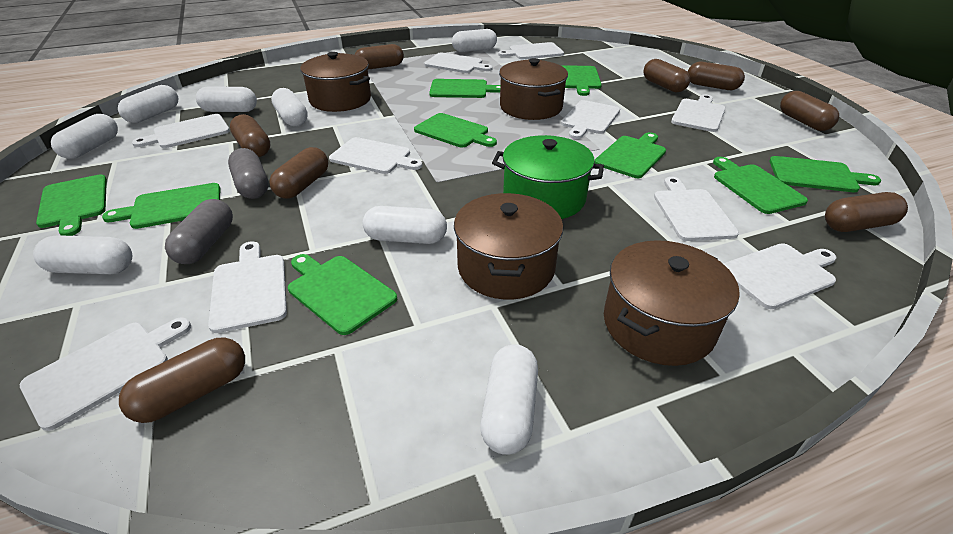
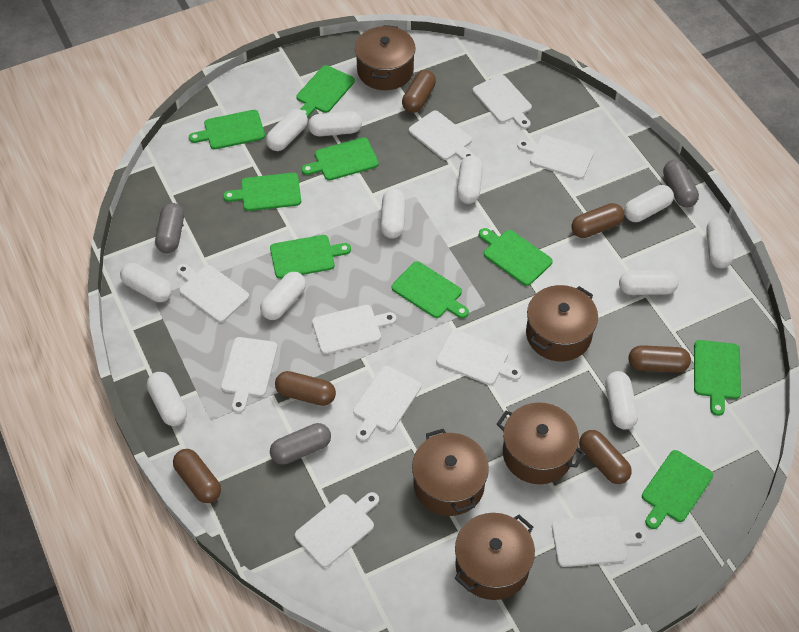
brown capsule: 8 -> 6
brown pot: 4 -> 5
green pot: 1 -> 0
grey capsule: 2 -> 3
white capsule: 8 -> 11

